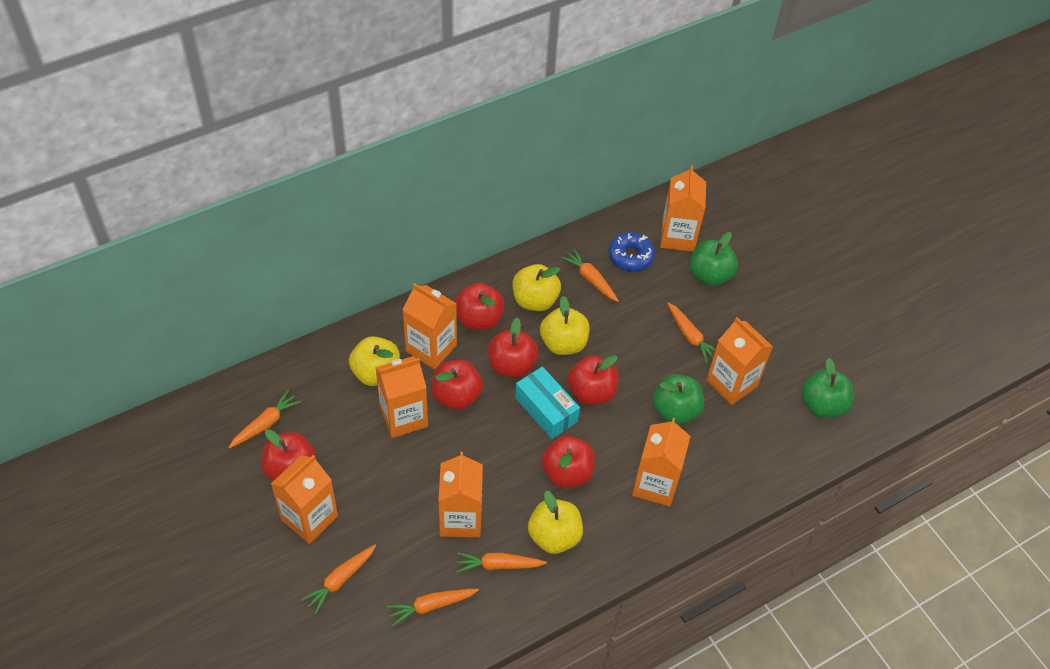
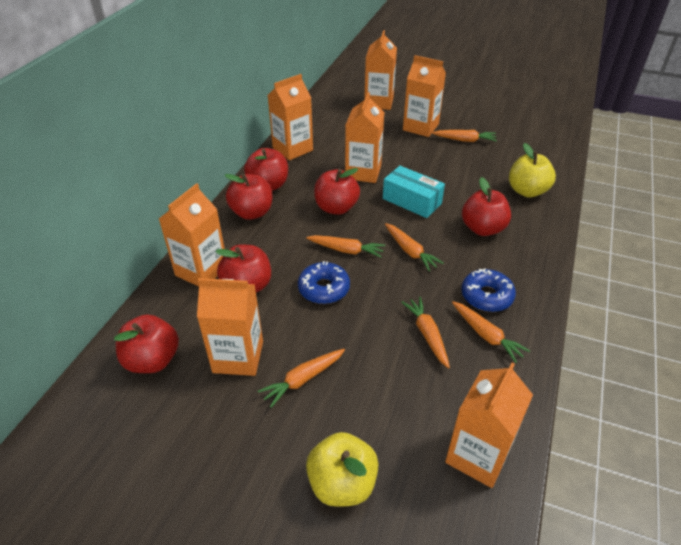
blue donut: 1 -> 2
green apple: 3 -> 0
yellow apple: 4 -> 2

